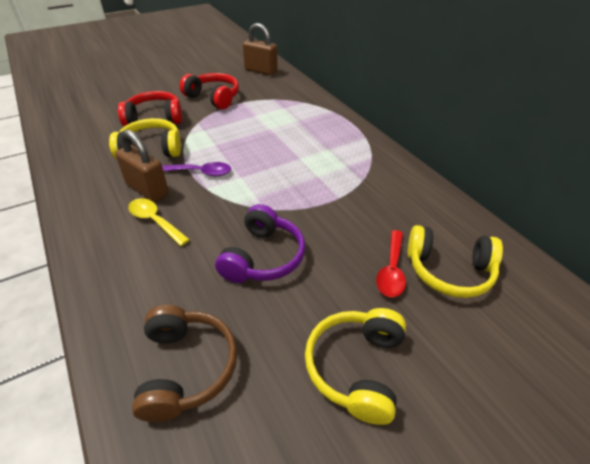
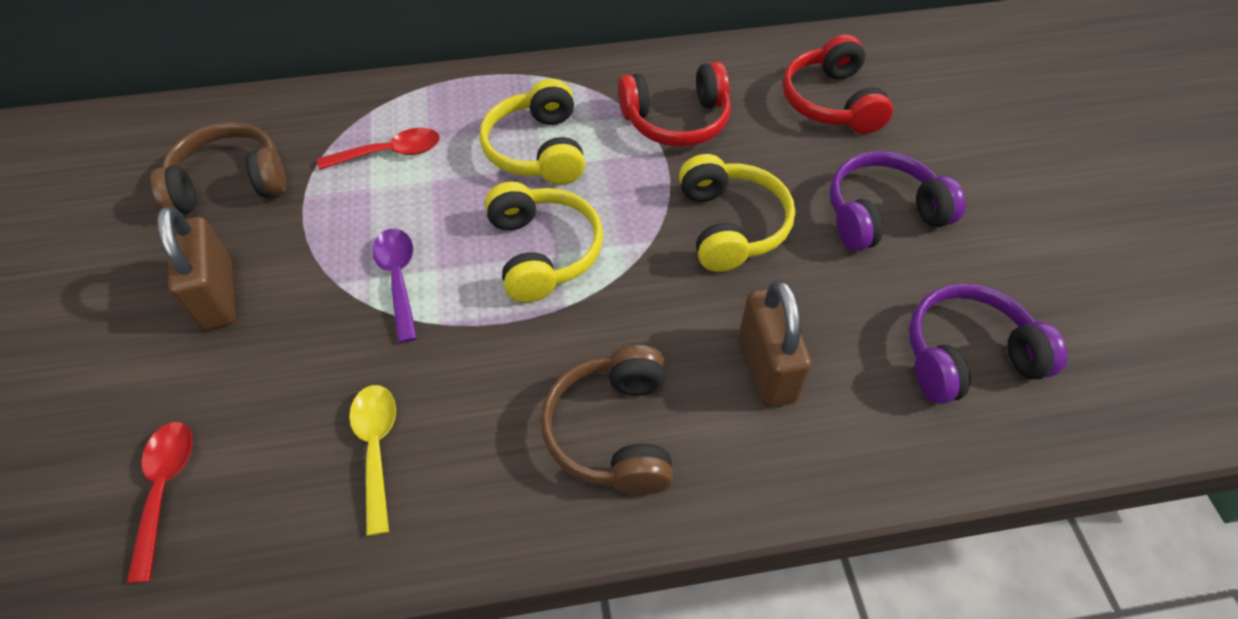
brown headphones: 1 -> 2
purple headphones: 1 -> 2
red spoon: 1 -> 2

